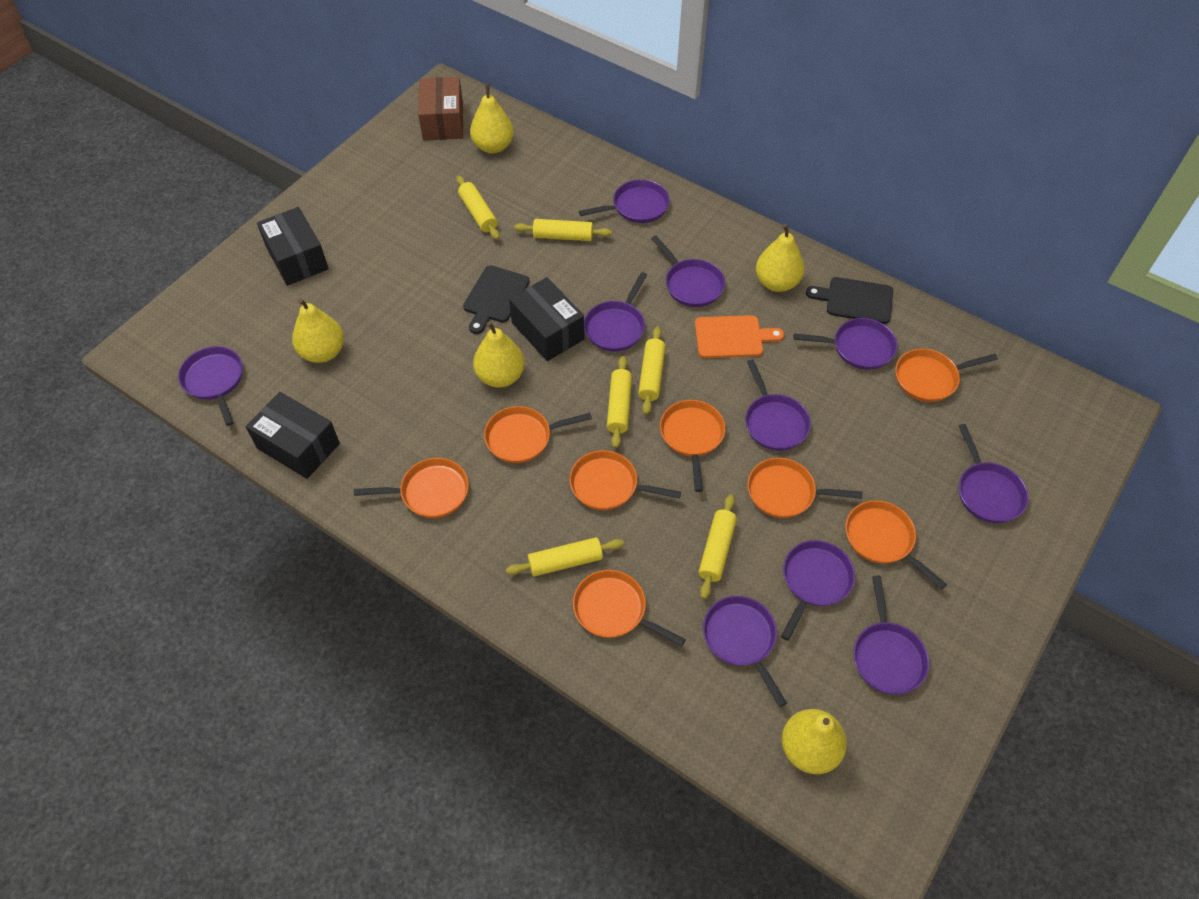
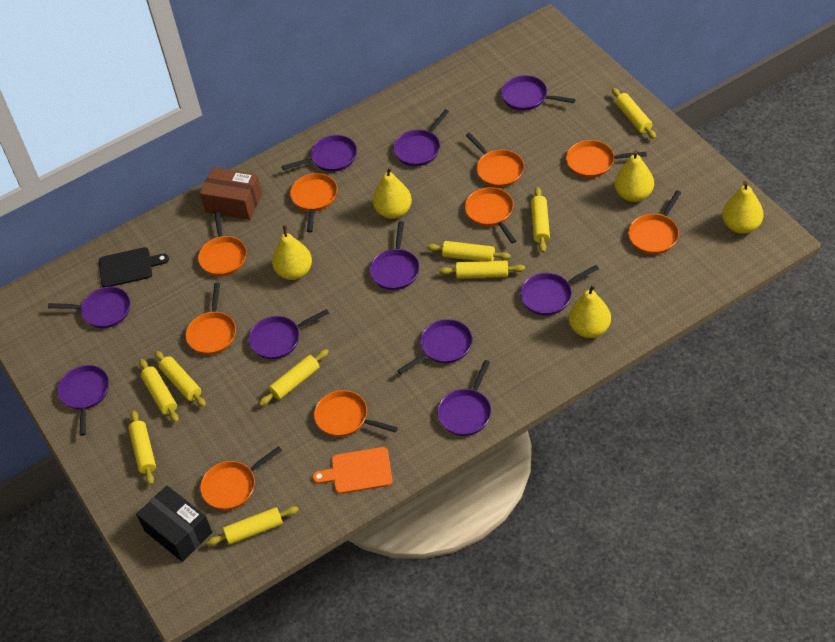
black box: 3 -> 1
black cutting board: 2 -> 1
orange pan: 8 -> 9
yellow rolling pin: 6 -> 9

